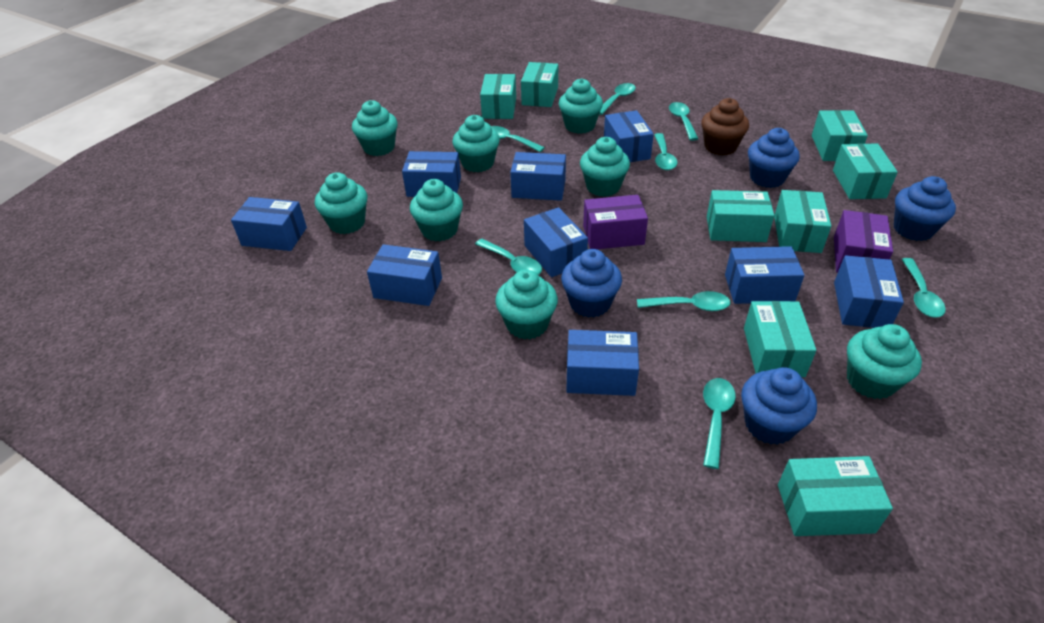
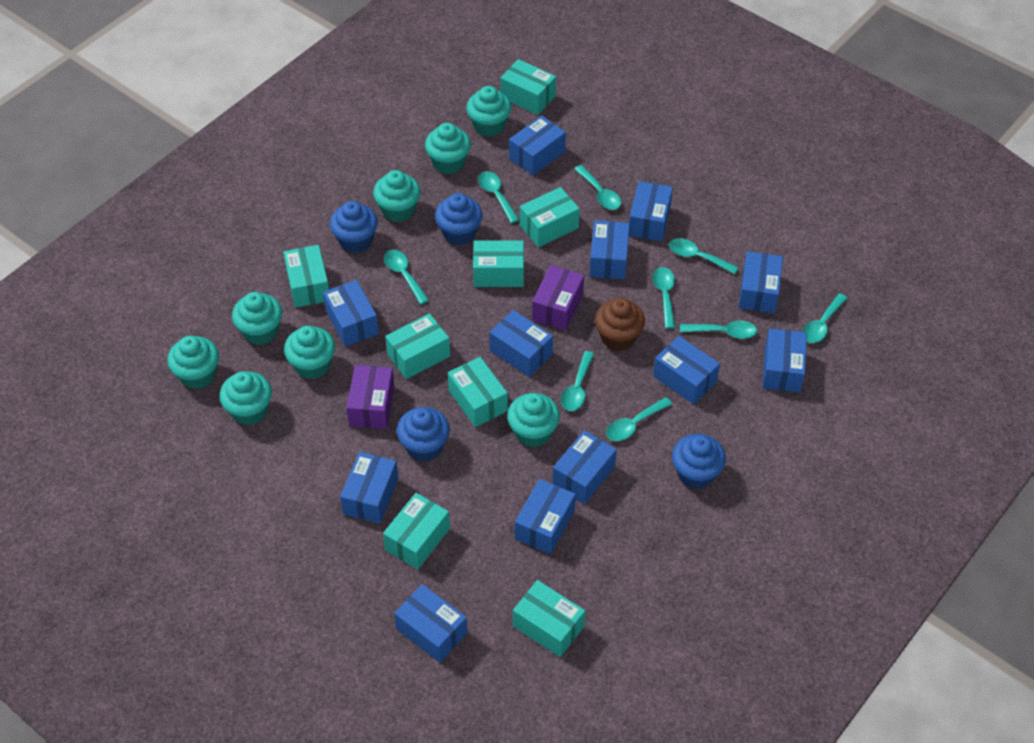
blue box: 9 -> 12
turquoise spoon: 8 -> 9

